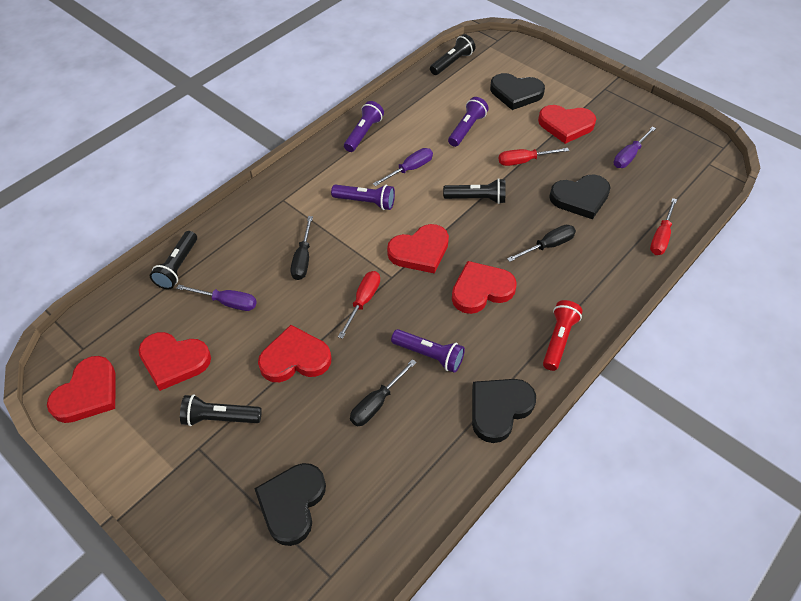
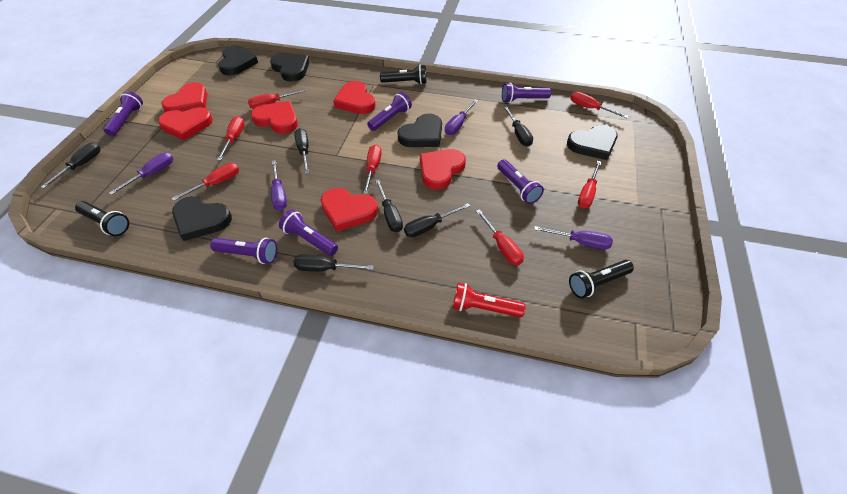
black flashlight: 4 -> 3
black heart: 4 -> 5
black screwdriver: 3 -> 6
purple flashlight: 4 -> 6
purple screwdriver: 3 -> 4
red screwdriver: 3 -> 7

